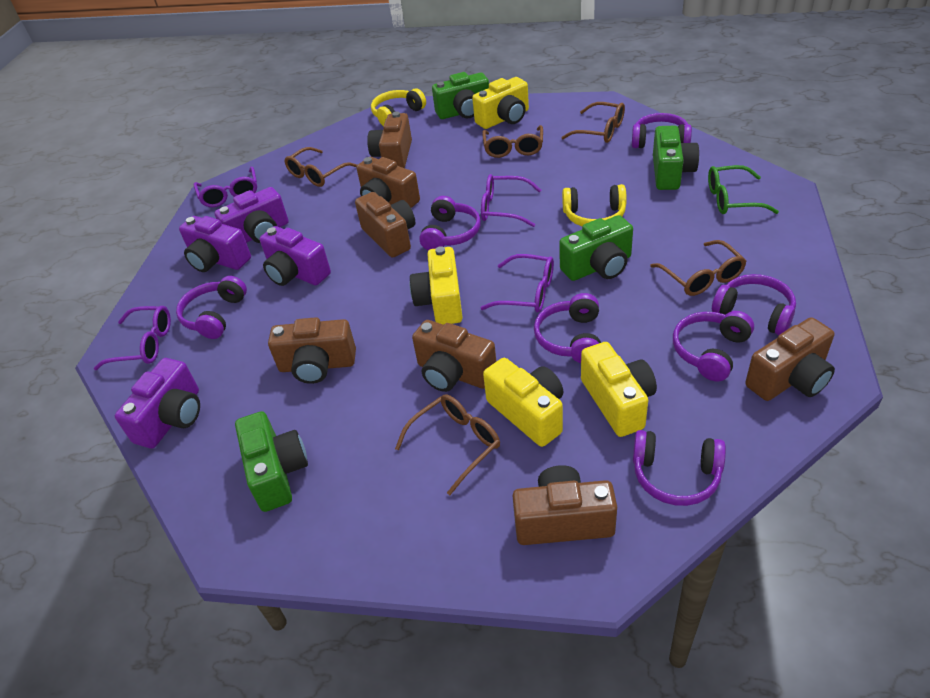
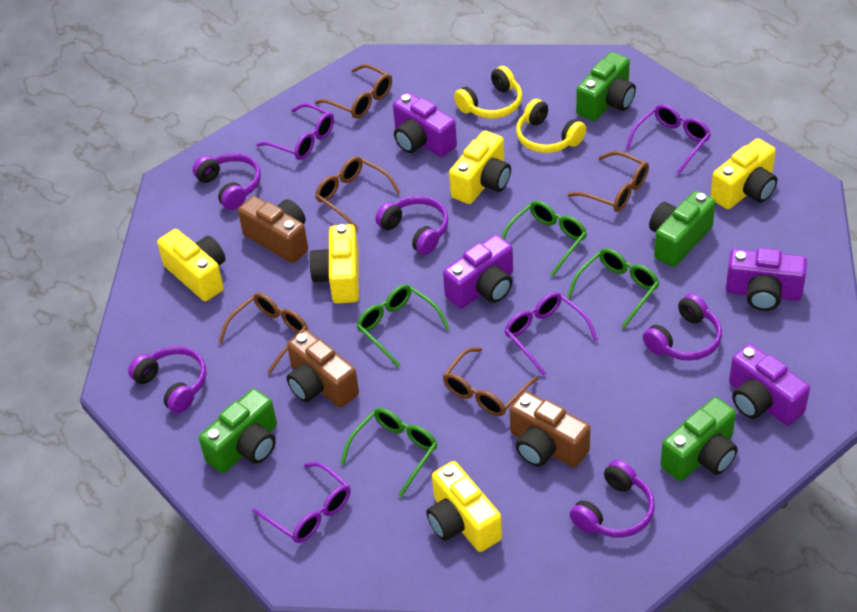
brown camera: 7 -> 3
green glasses: 1 -> 4
purple headphones: 7 -> 5
yellow camera: 4 -> 5

